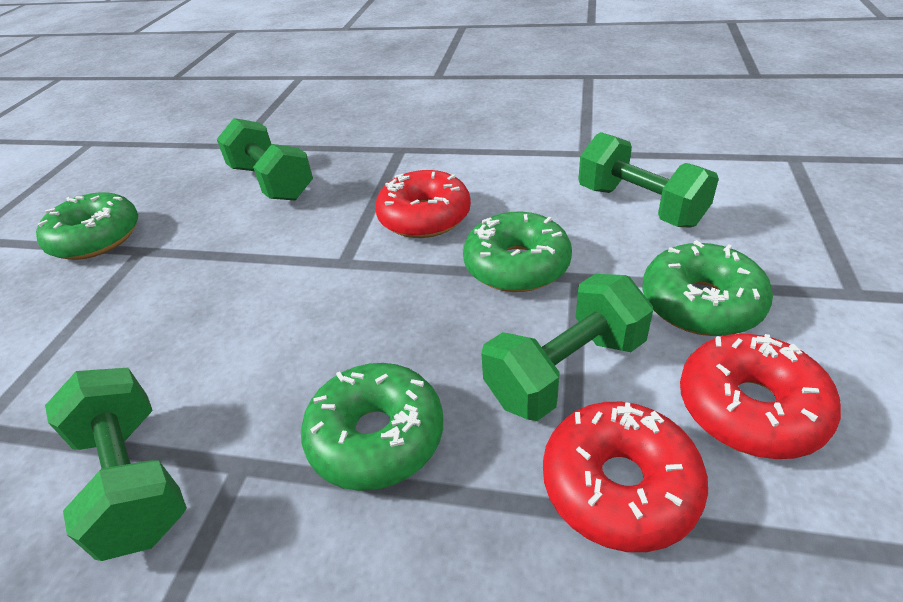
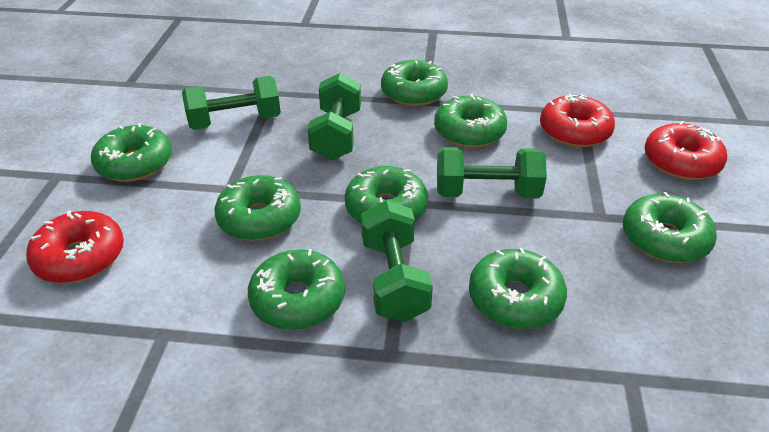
green donut: 4 -> 8

